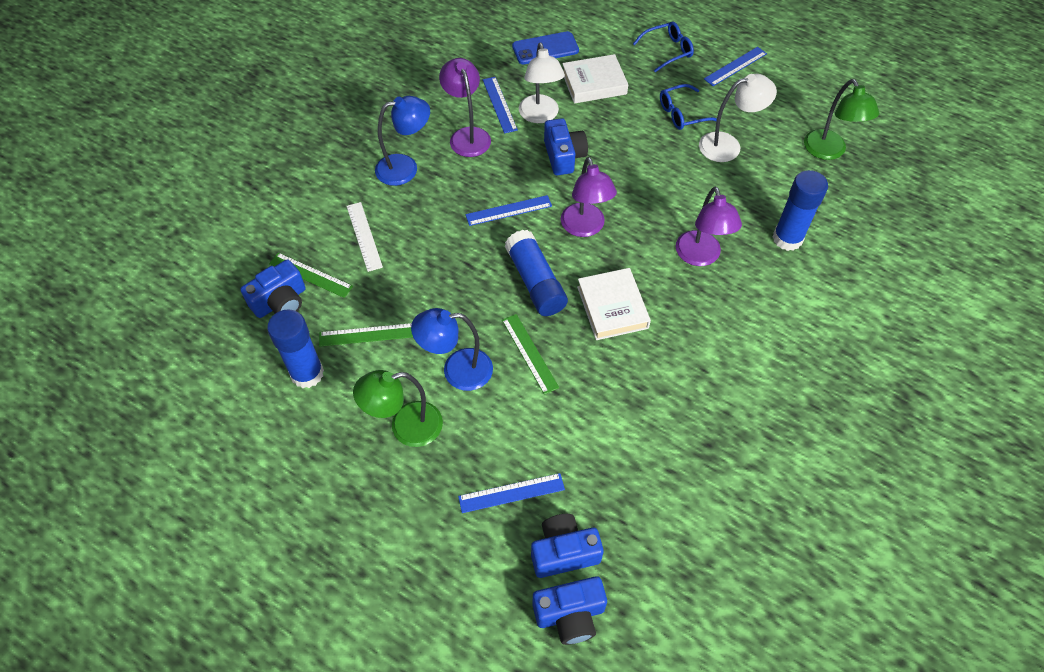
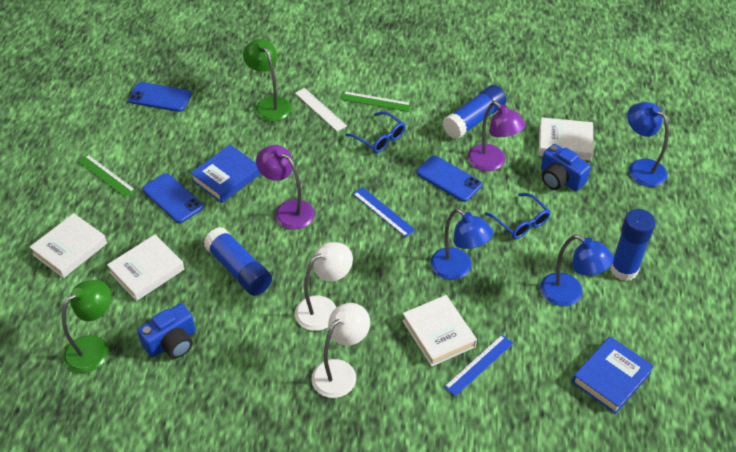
blue book: 0 -> 2
blue camera: 4 -> 2
blue lamp: 2 -> 3
blue phone: 1 -> 3
blue ruler: 4 -> 2
green ruler: 3 -> 2
purple lamp: 3 -> 2
white book: 2 -> 4

